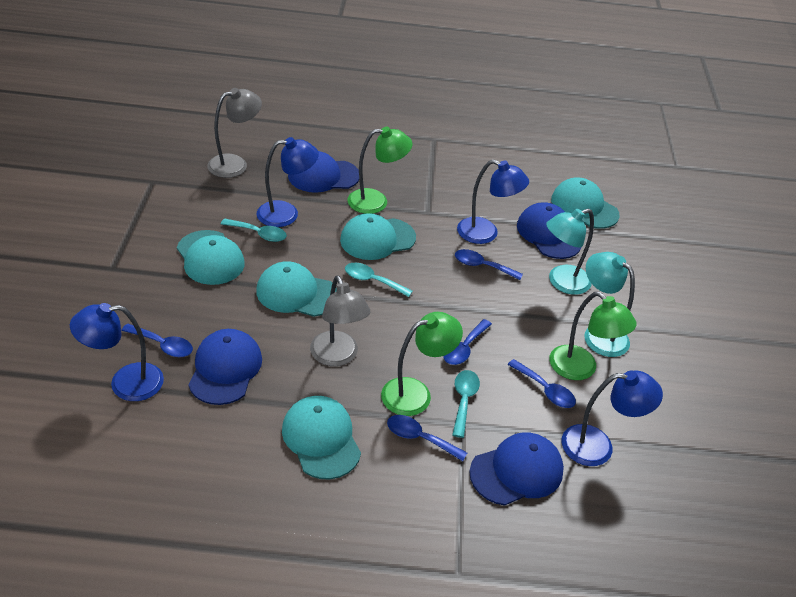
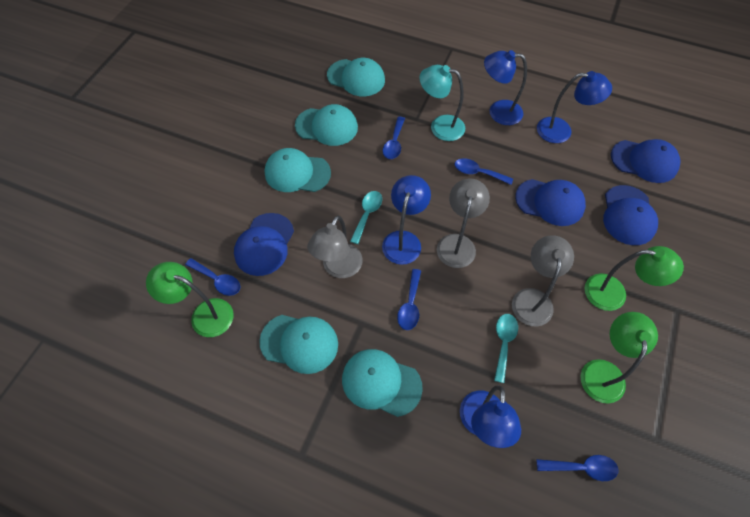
grey lamp: 2 -> 3
turquoise lamp: 2 -> 1
turquoise spoon: 3 -> 2

